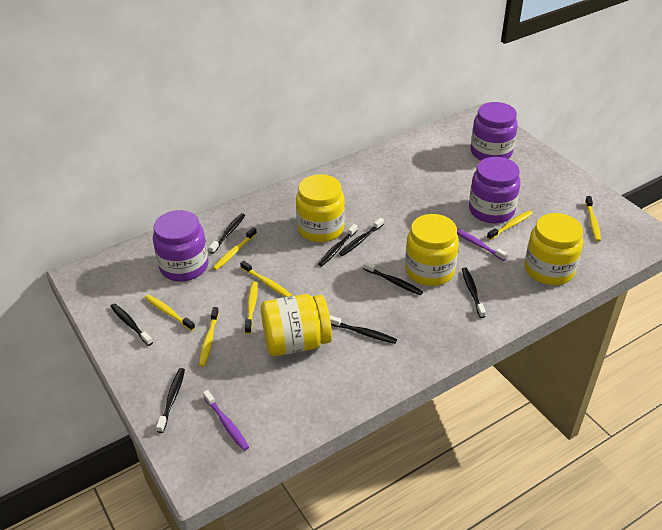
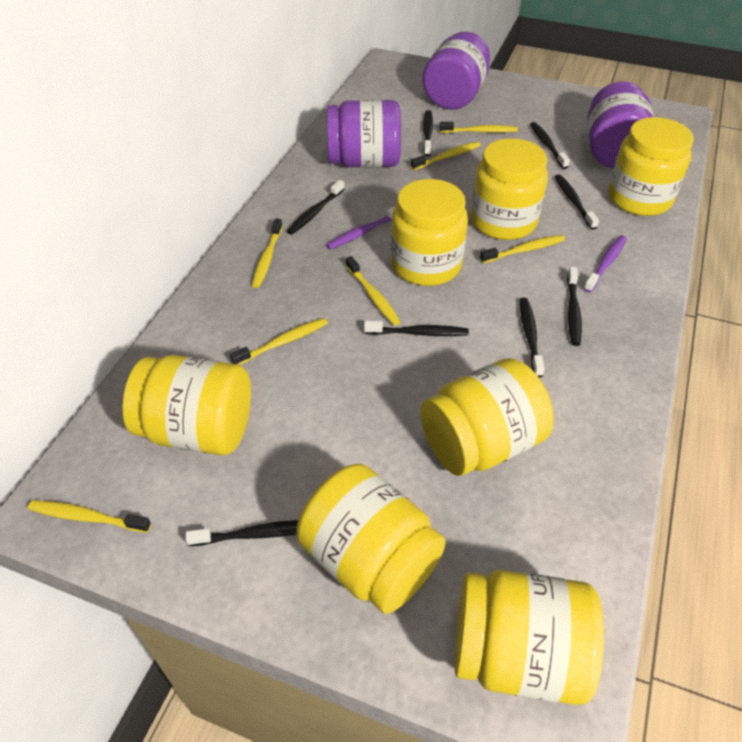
yellow jar: 4 -> 7

